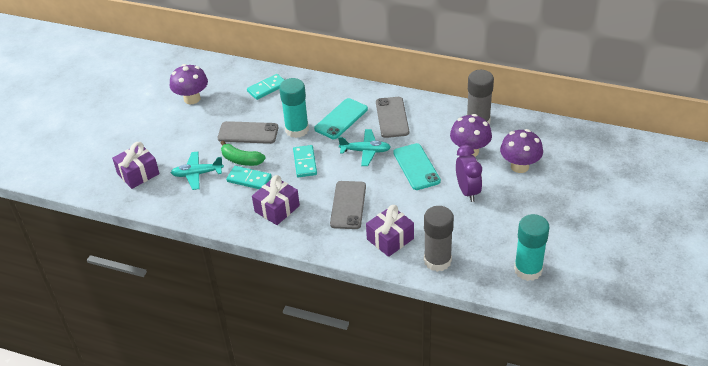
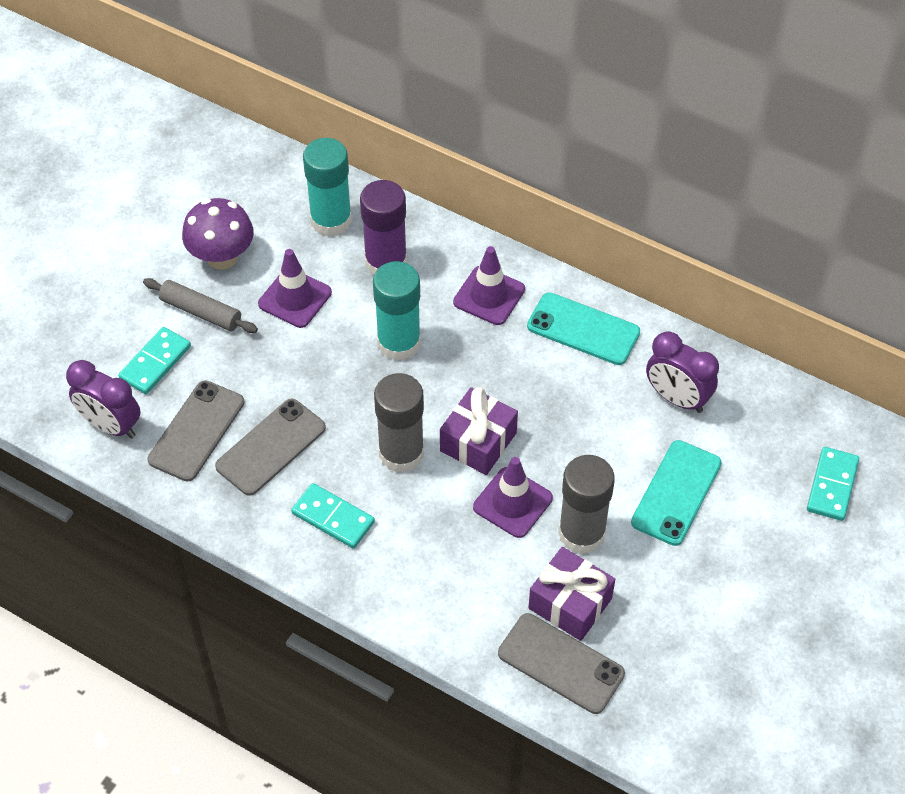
green banana: 1 -> 0
grey rolling pin: 0 -> 1
purple clock: 1 -> 2
purple gift: 3 -> 2
purple glue stick: 0 -> 1
purple mushroom: 3 -> 1
purple traffic cone: 0 -> 3
turquoise plane: 2 -> 0

